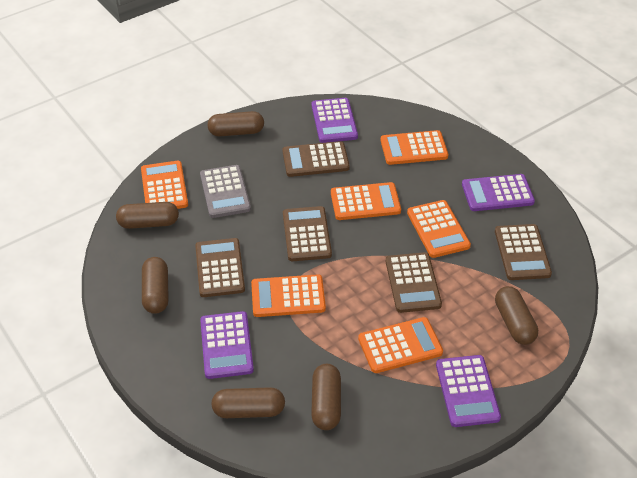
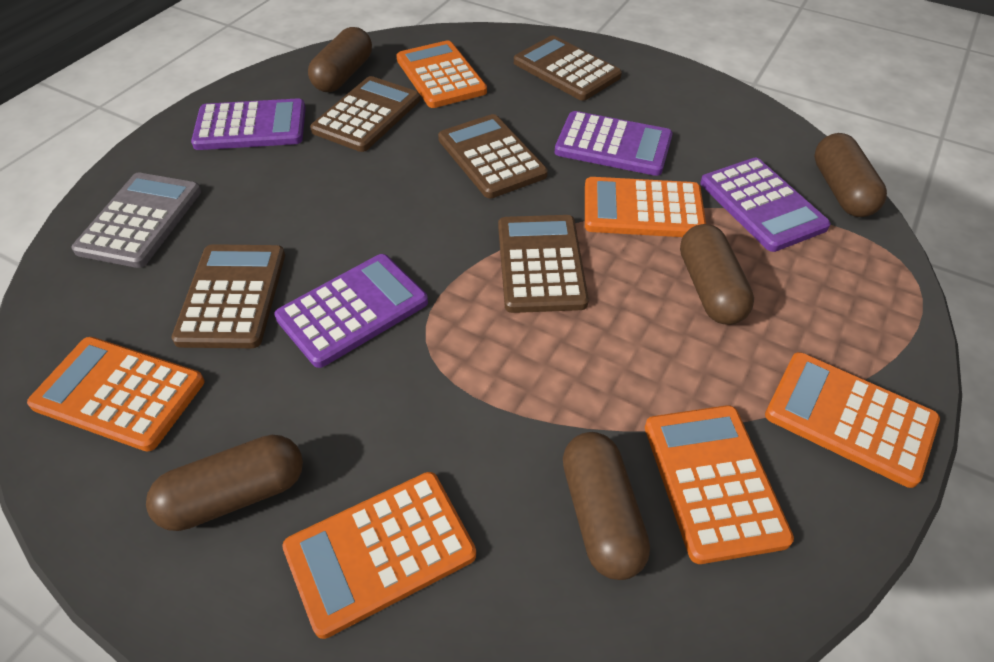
brown capsule: 6 -> 5

